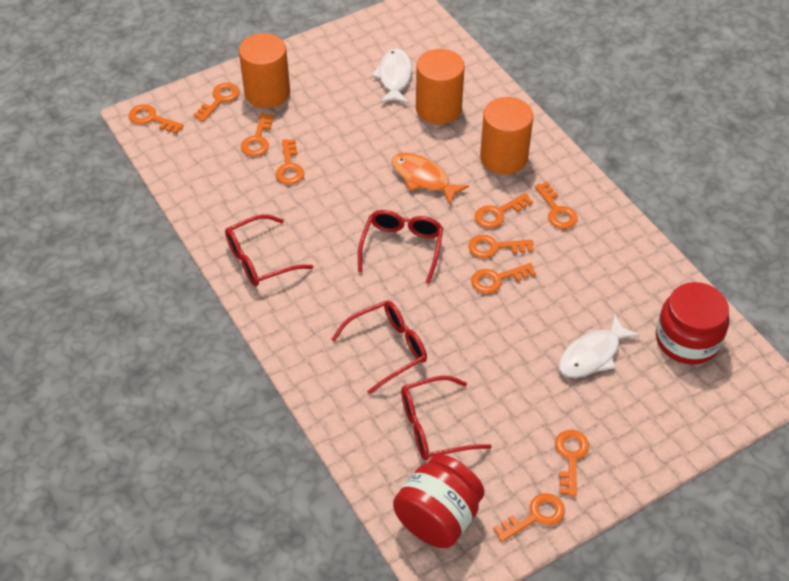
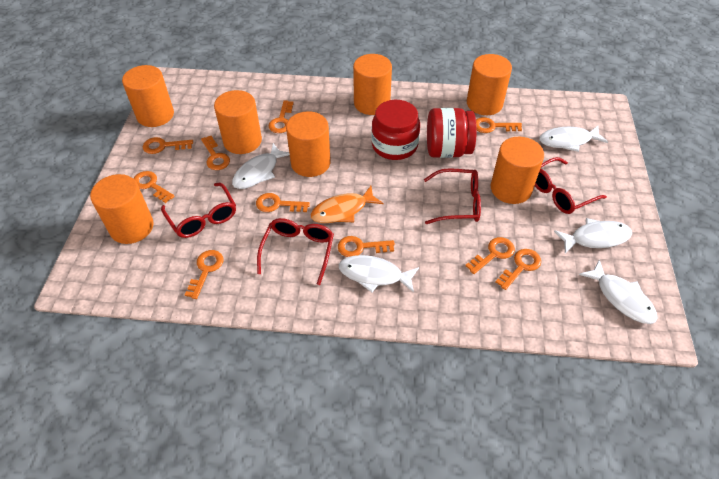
orange cylinder: 3 -> 7
white fish: 2 -> 5

